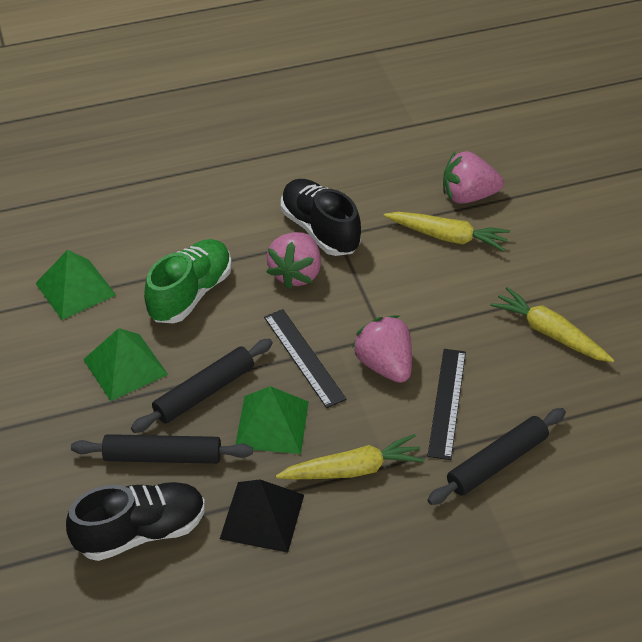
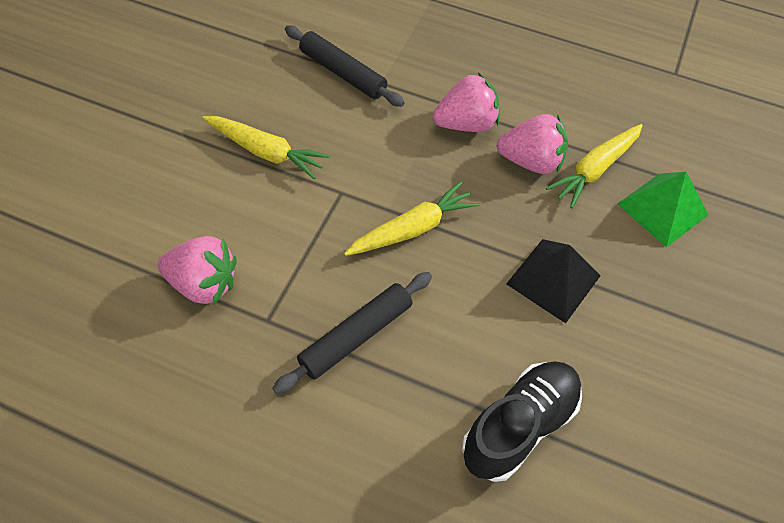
black rolling pin: 3 -> 2
black ruler: 2 -> 0
black shoe: 2 -> 1
green pyramid: 3 -> 1
green shoe: 1 -> 0

